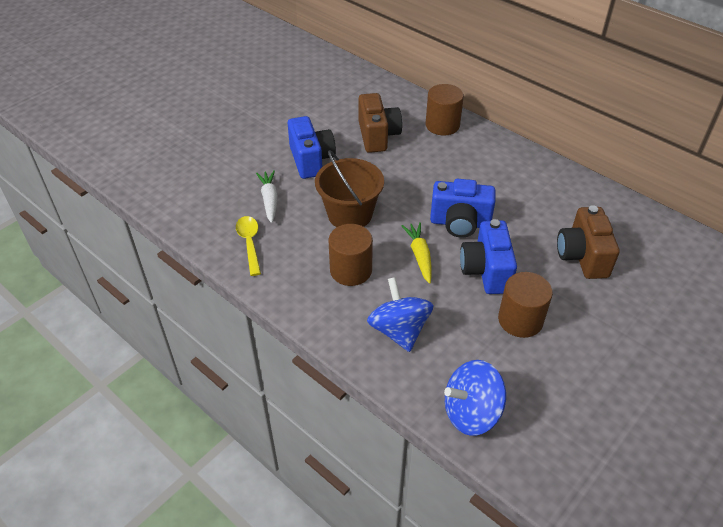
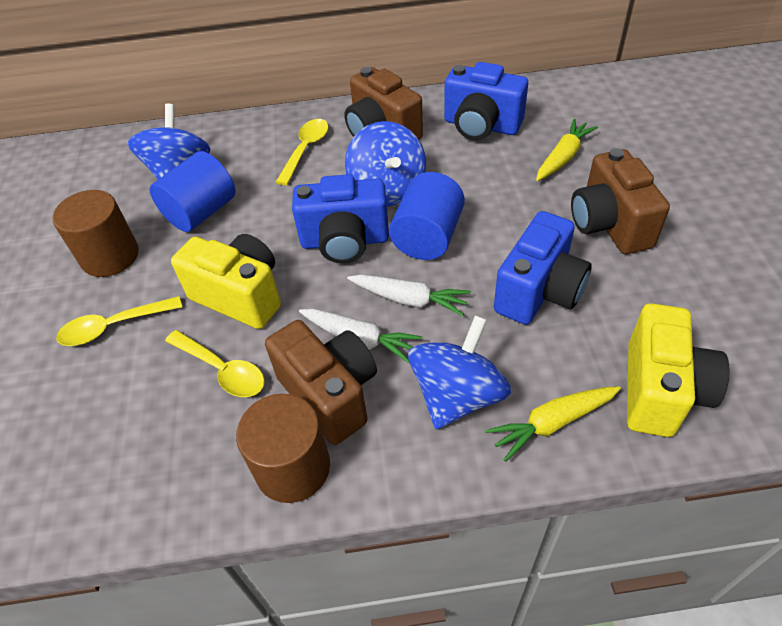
blue cylinder: 0 -> 2
blue spinning top: 2 -> 3
brown bucket: 1 -> 0
brown camera: 2 -> 3
brown cylinder: 3 -> 2
white carrot: 1 -> 2
yellow camera: 0 -> 2
yellow carrot: 1 -> 2
yellow spoon: 1 -> 3

